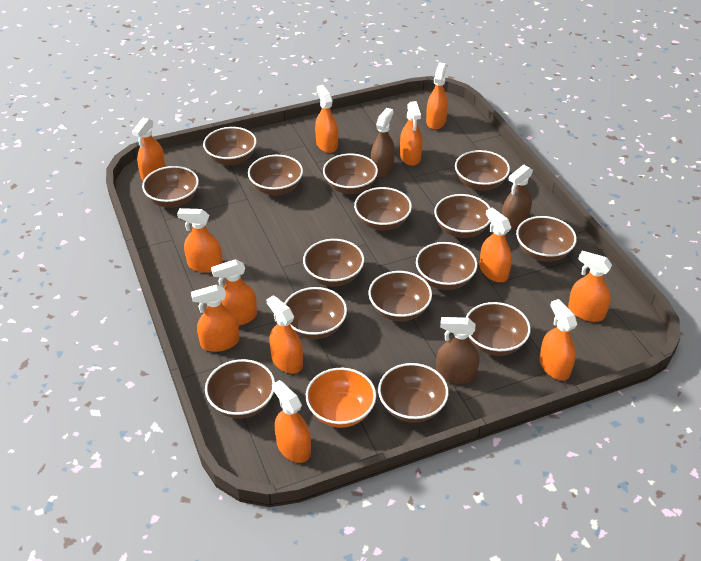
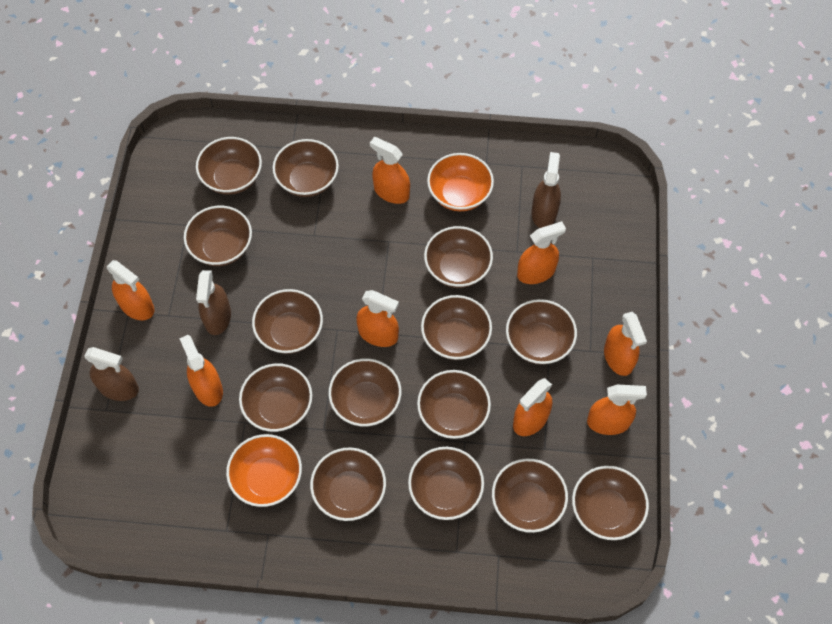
brown bowl: 15 -> 14
orange bowl: 1 -> 2
orange spray bottle: 12 -> 8

